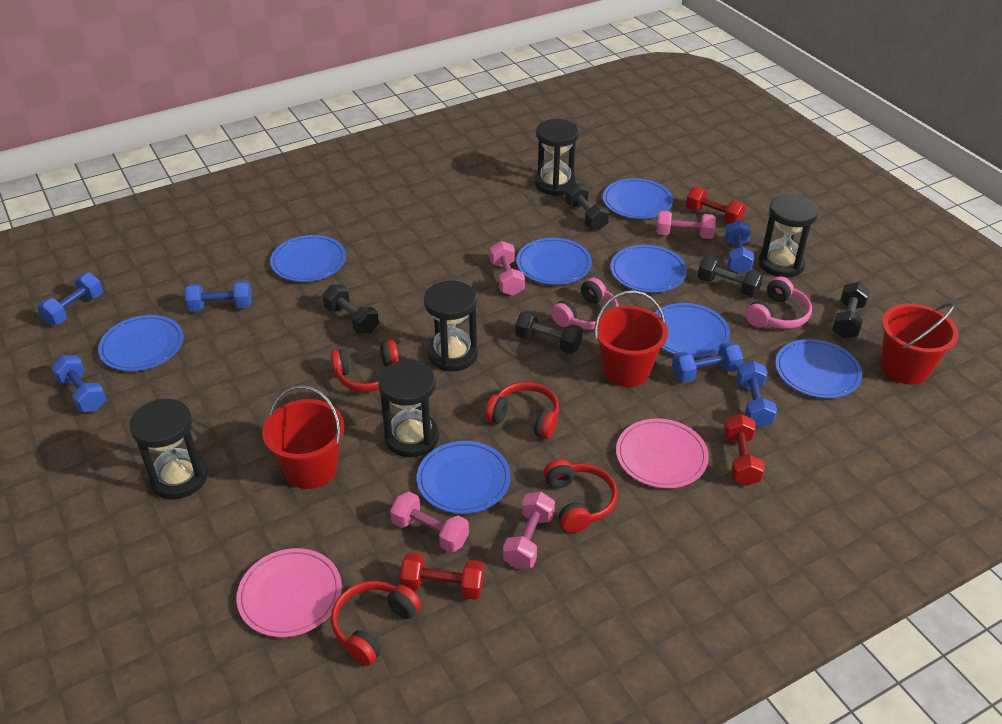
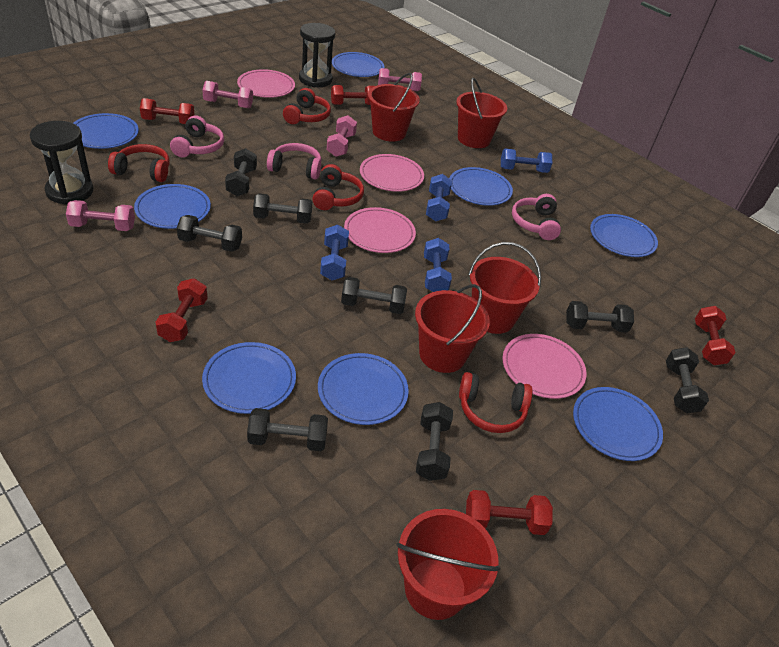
black dumbbell: 5 -> 8
black hourglass: 5 -> 2
blue dumbbell: 6 -> 4
pink headphones: 2 -> 3
pink plate: 2 -> 4
red bucket: 3 -> 5
red dumbbell: 3 -> 5

